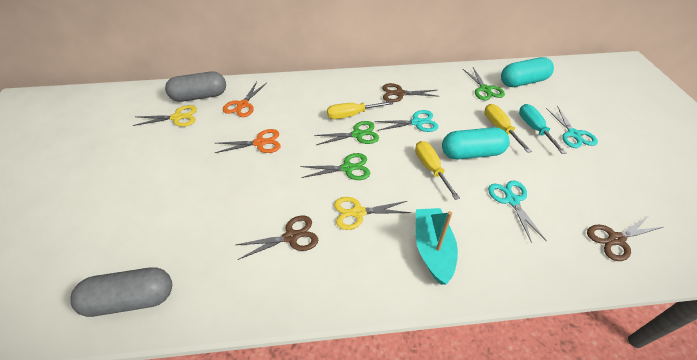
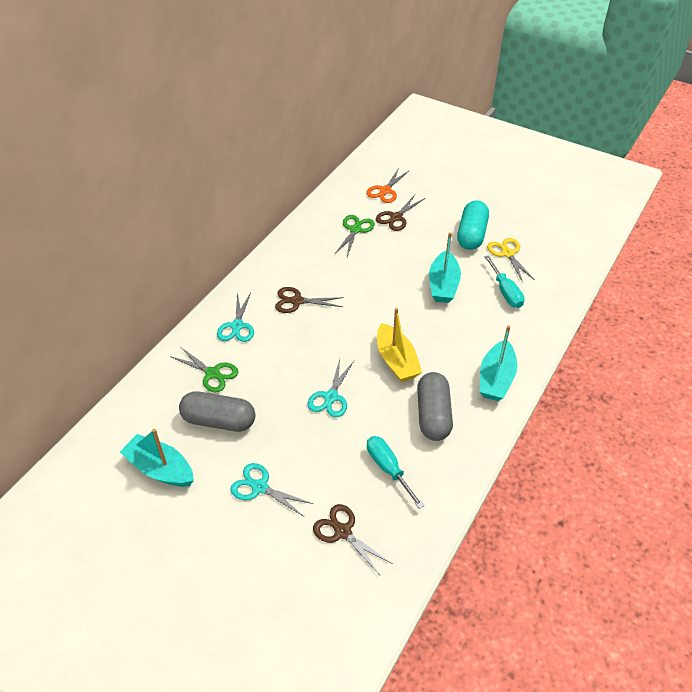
green scissors: 3 -> 2
orange scissors: 2 -> 1
turquoise boat: 1 -> 3
turquoise capsule: 2 -> 1
turquoise screwdriver: 1 -> 2
yellow boat: 0 -> 1
yellow scissors: 2 -> 1
yellow screwdriver: 3 -> 0

